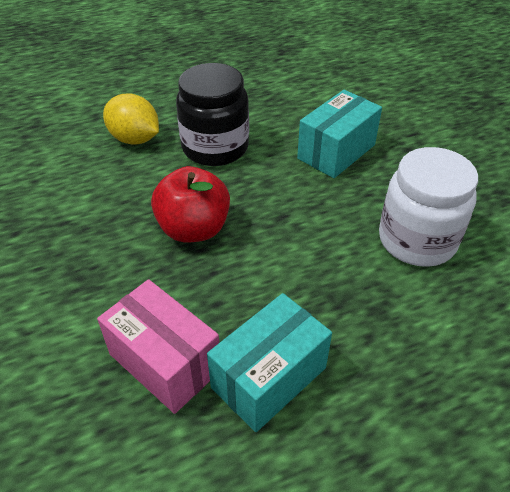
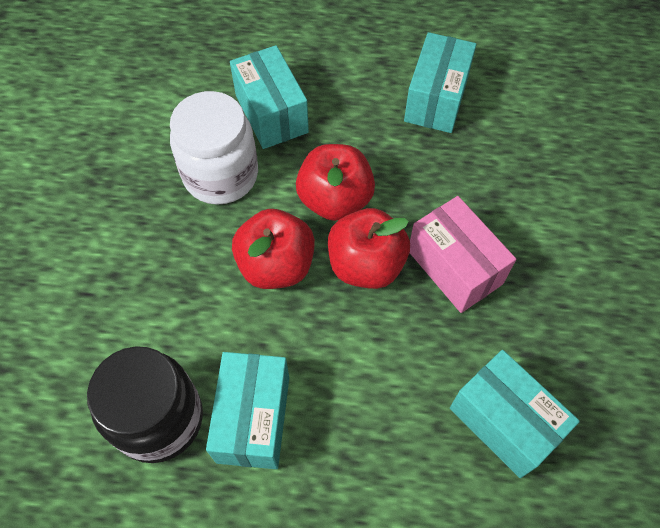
red apple: 1 -> 3
turquoise box: 2 -> 4
yellow lemon: 1 -> 0

